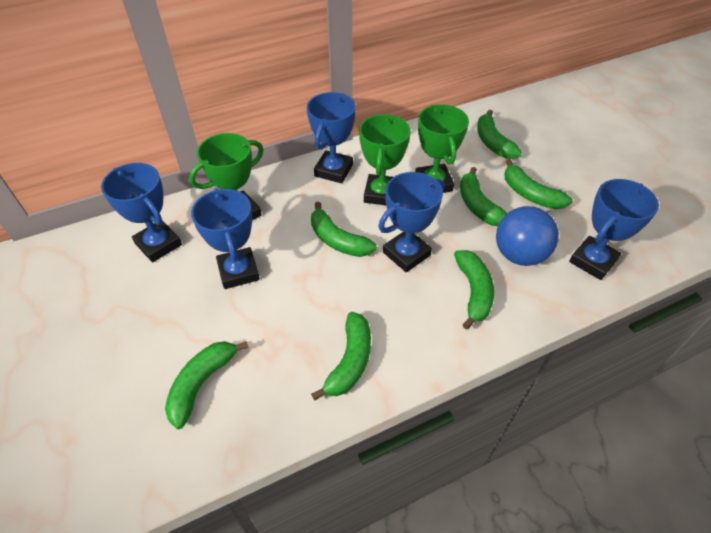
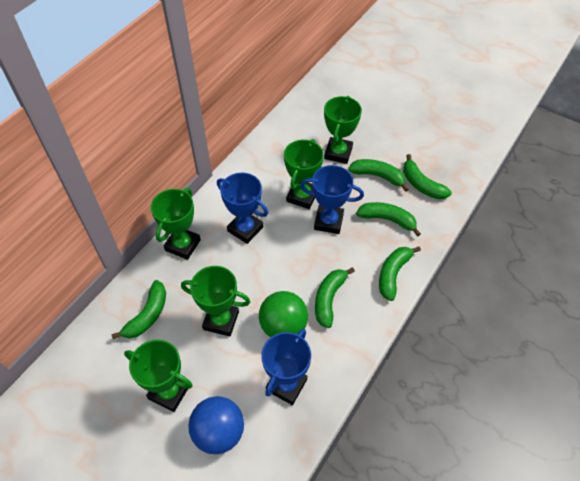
blue trophy: 5 -> 3
green ball: 0 -> 1
green banana: 7 -> 6
green trophy: 3 -> 5

